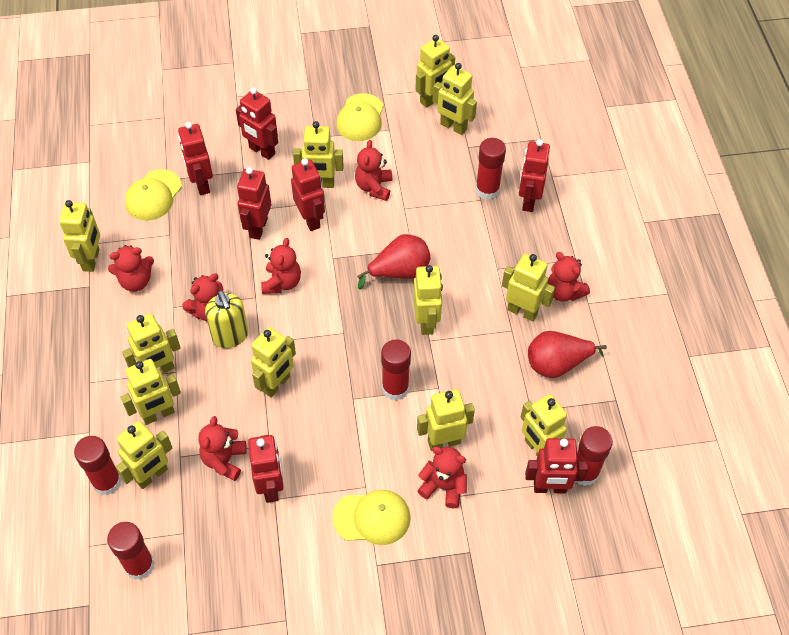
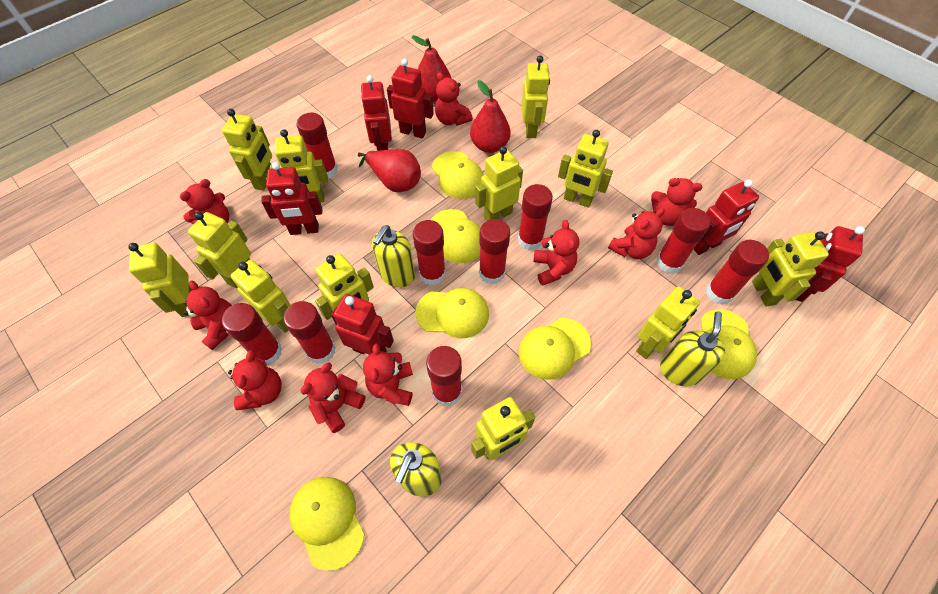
red glue stick: 5 -> 9
red pear: 2 -> 3
red robot: 7 -> 6
red teddy bear: 7 -> 9
yellow cap: 3 -> 6
yellow soap dispenser: 1 -> 3

